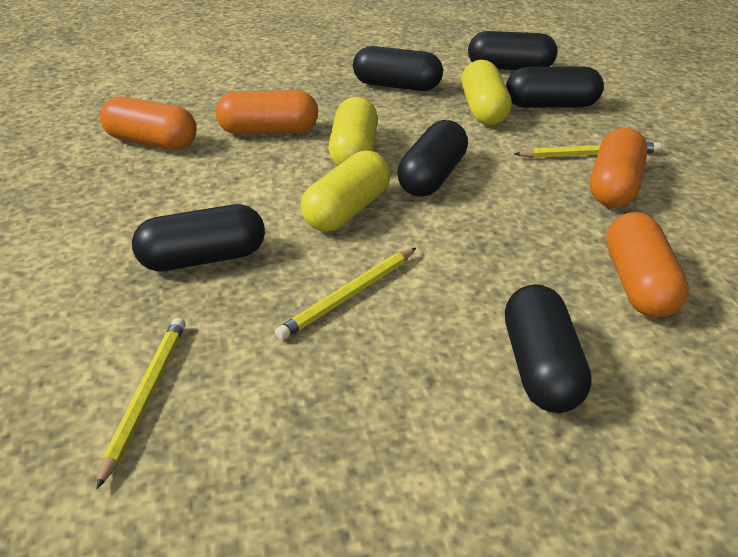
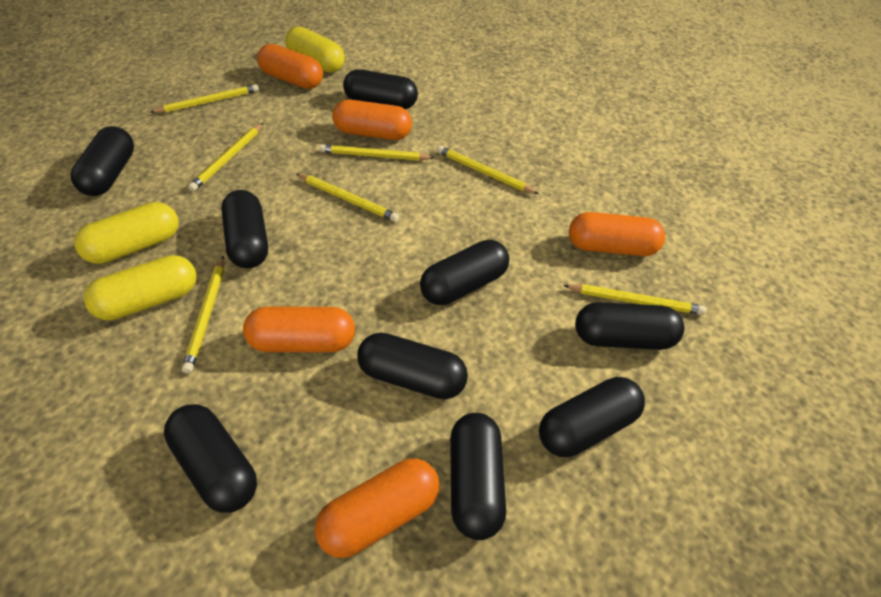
black capsule: 6 -> 9
orange capsule: 4 -> 5
yellow pencil: 3 -> 7

